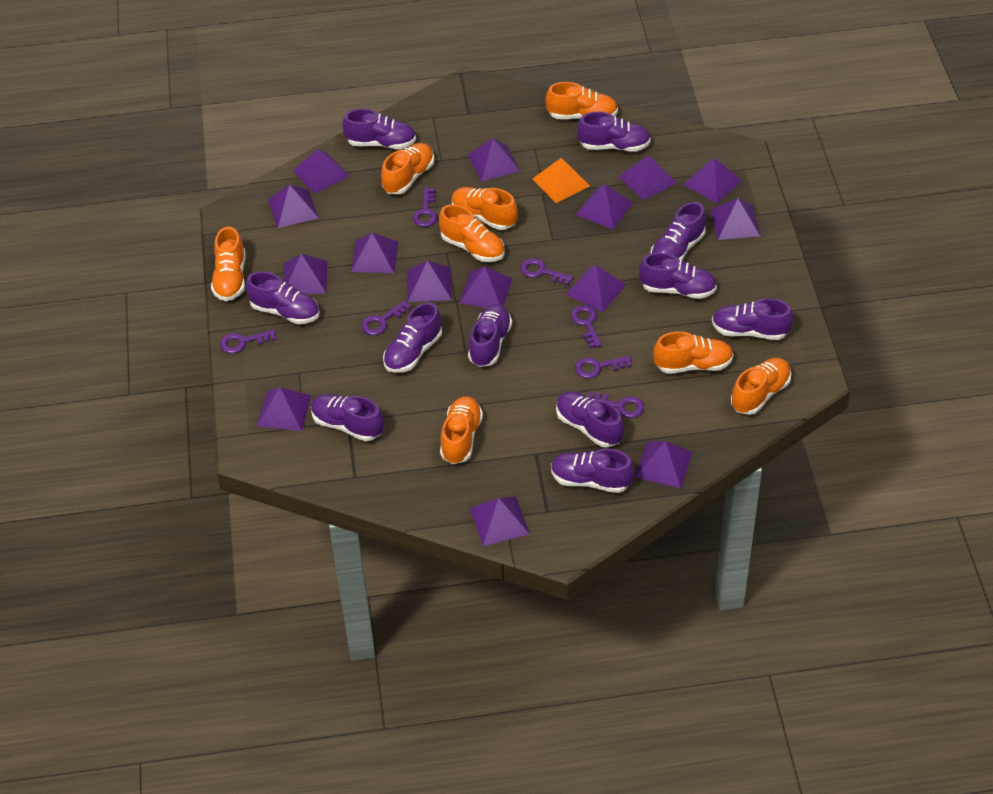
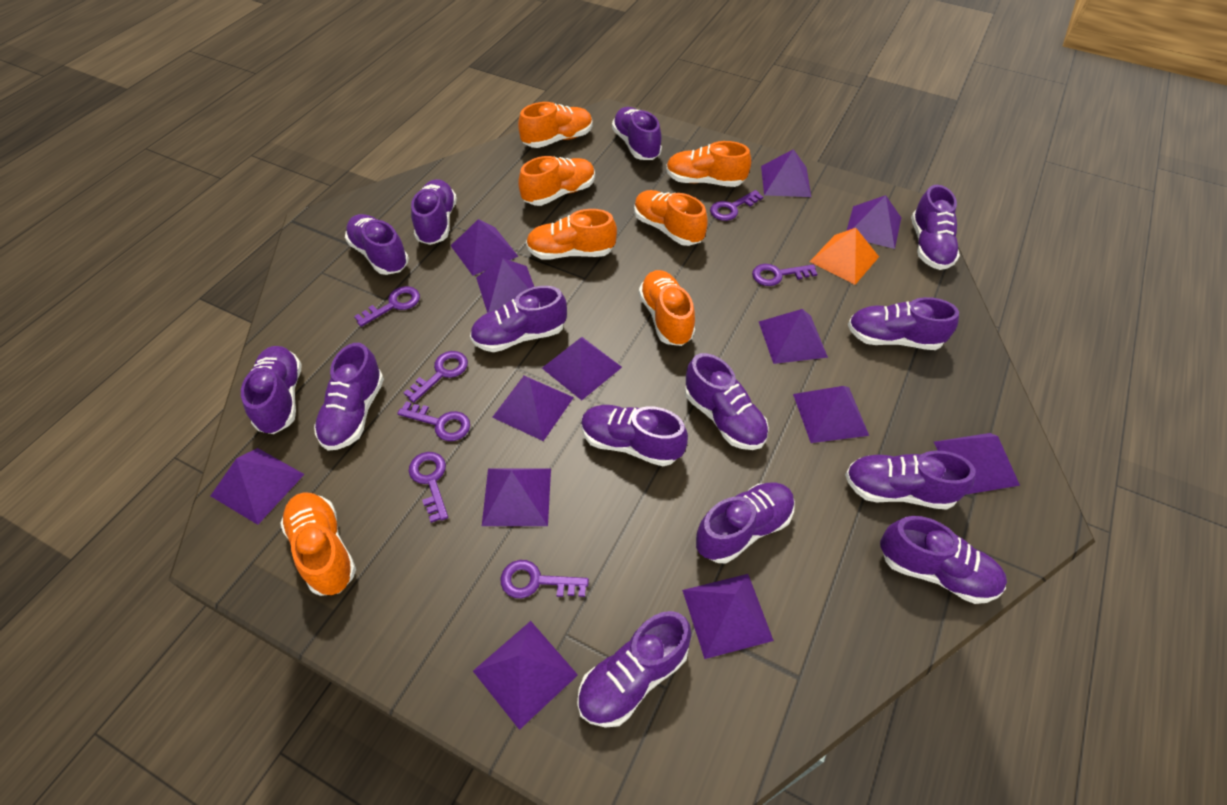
orange shoe: 8 -> 7
purple pyramid: 15 -> 13
purple shoe: 11 -> 14

